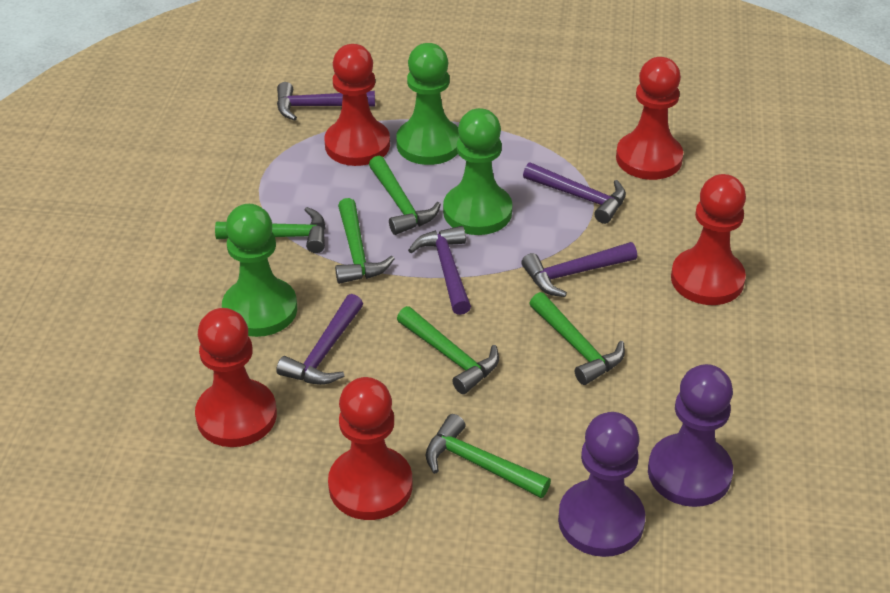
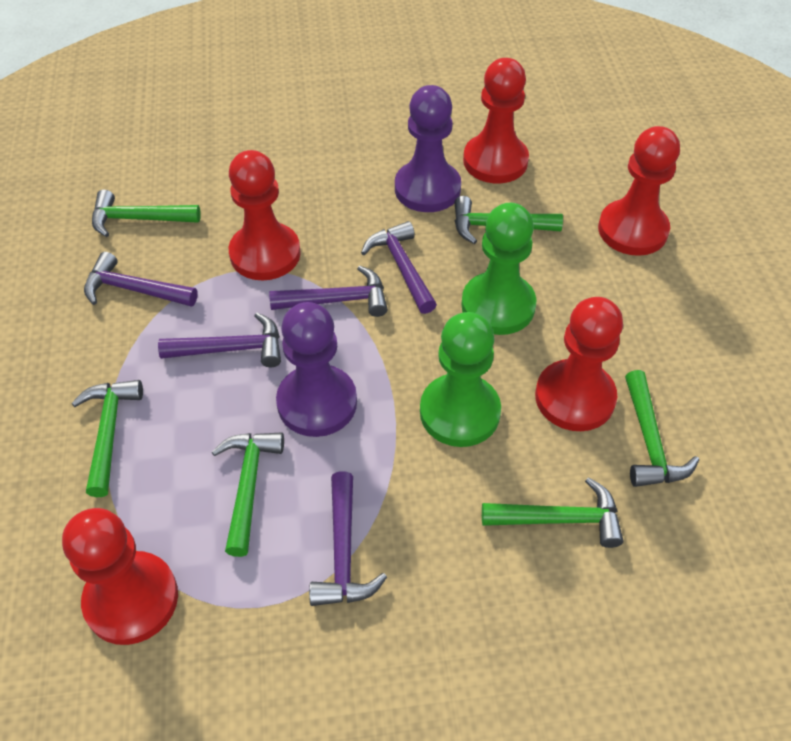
green pawn: 3 -> 2

